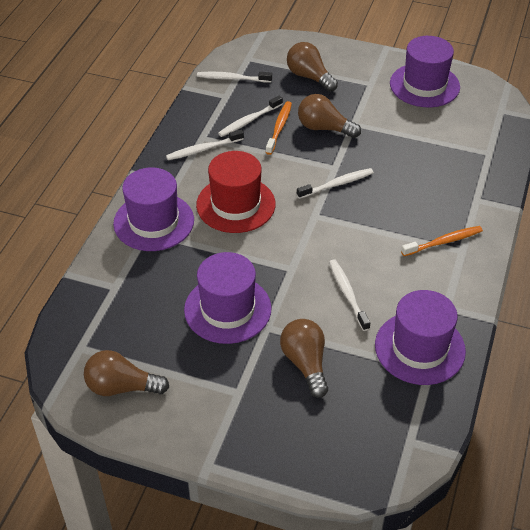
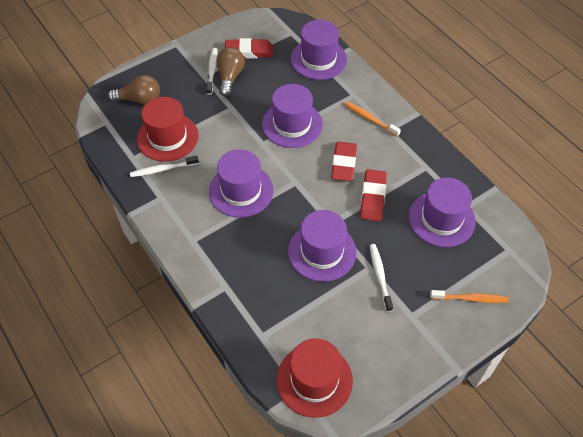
brown light bulb: 4 -> 2
purple hat: 4 -> 5
red eraser: 0 -> 3
red hat: 1 -> 2
white toothbrush: 5 -> 3

